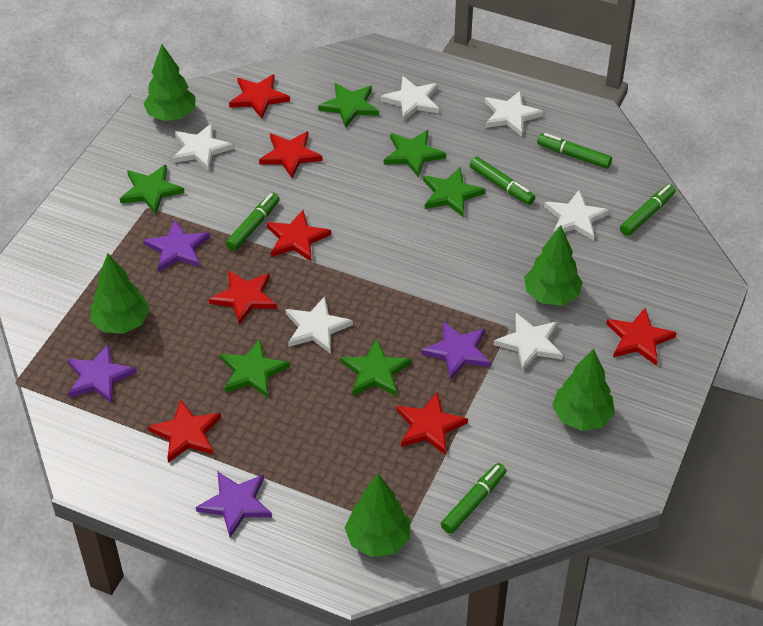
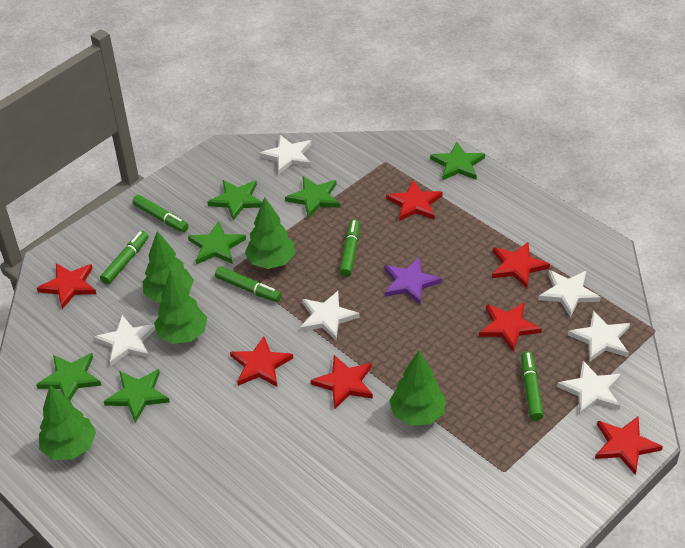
purple star: 4 -> 1

